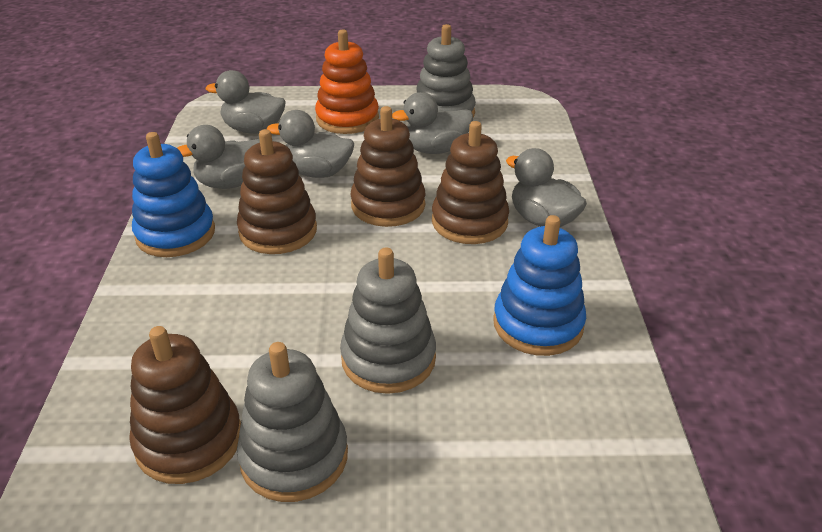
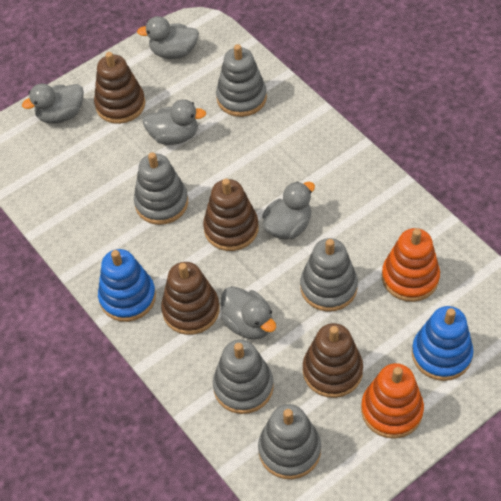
grey stacking toy: 3 -> 5
orange stacking toy: 1 -> 2

